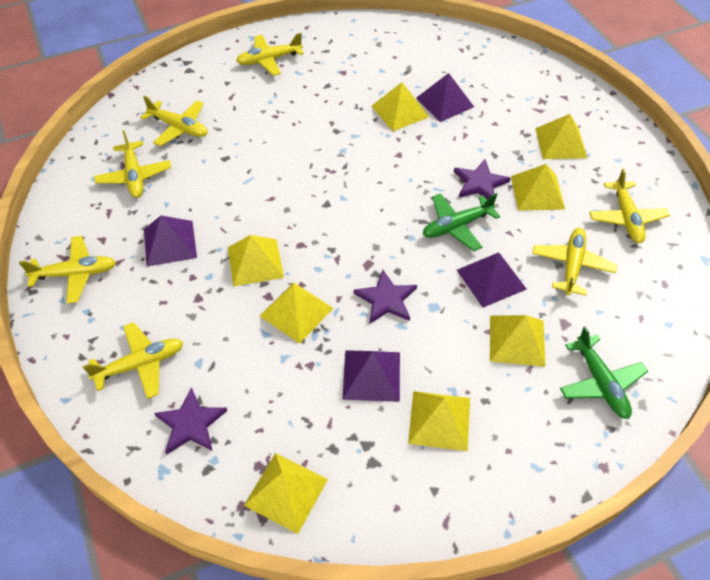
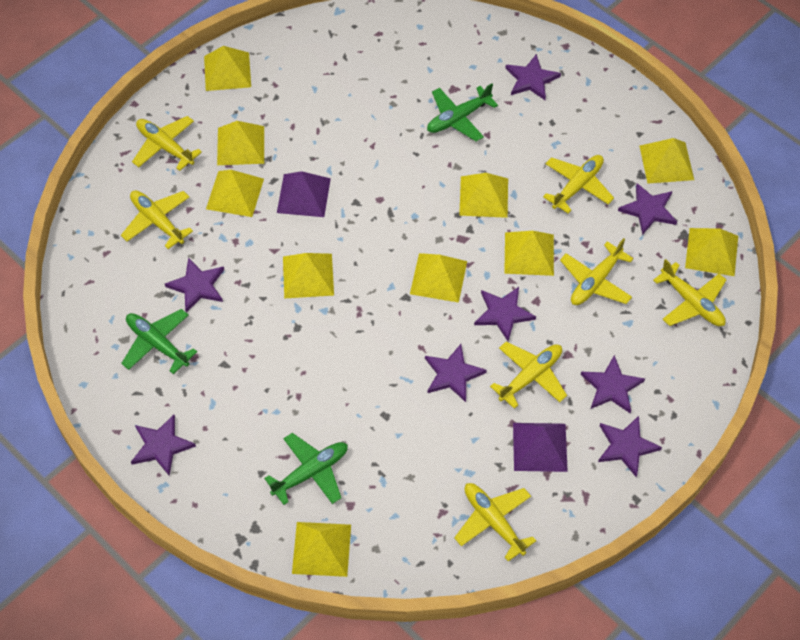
green plane: 2 -> 3
purple pyramid: 4 -> 2
purple star: 3 -> 8
yellow pyramid: 8 -> 10

